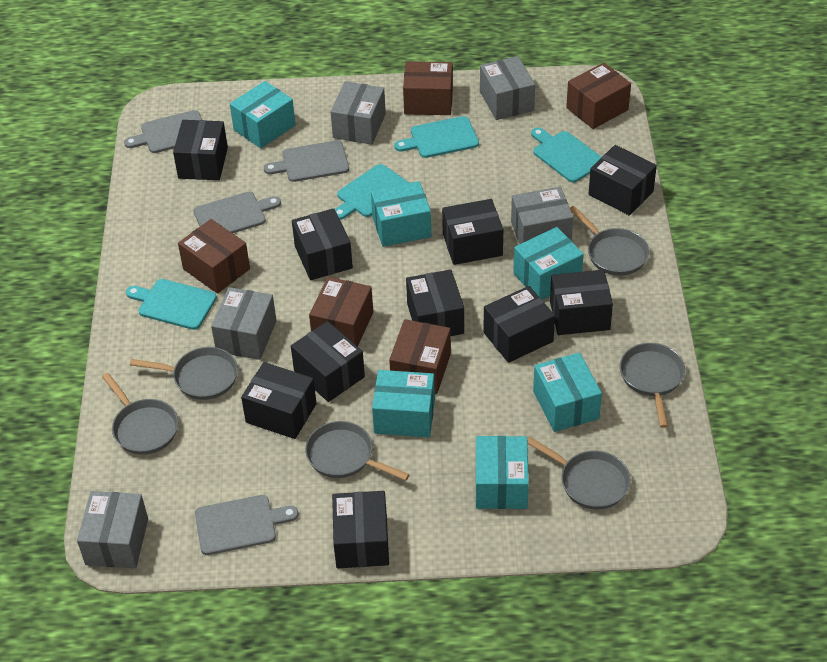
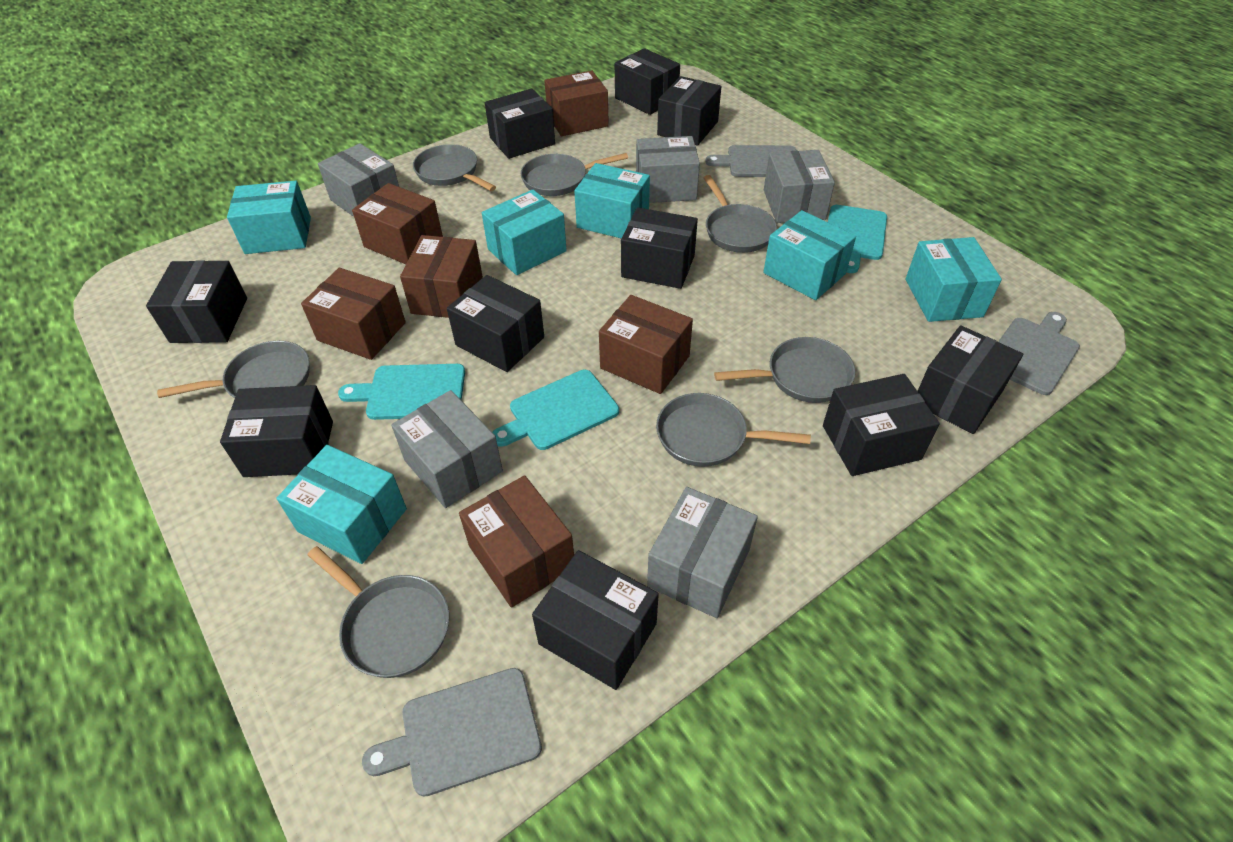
brown box: 5 -> 6
grey cutting board: 4 -> 3
grey pan: 6 -> 7
turquoise cutting board: 4 -> 3

